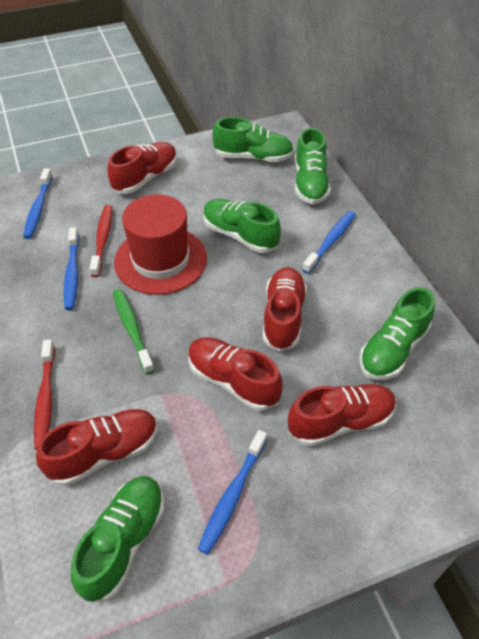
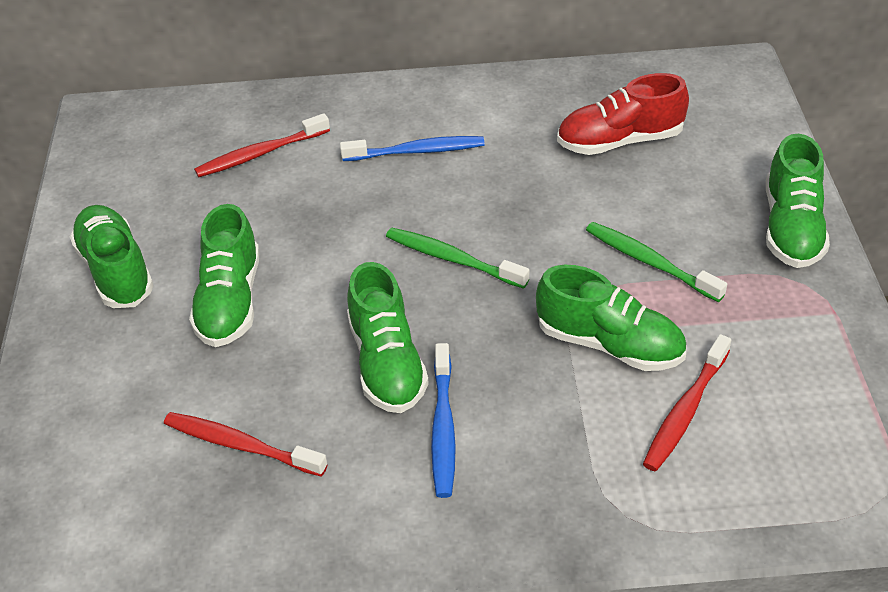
blue toothbrush: 4 -> 2
green toothbrush: 1 -> 2
red hat: 1 -> 0
red shoe: 5 -> 1
red toothbrush: 2 -> 3

